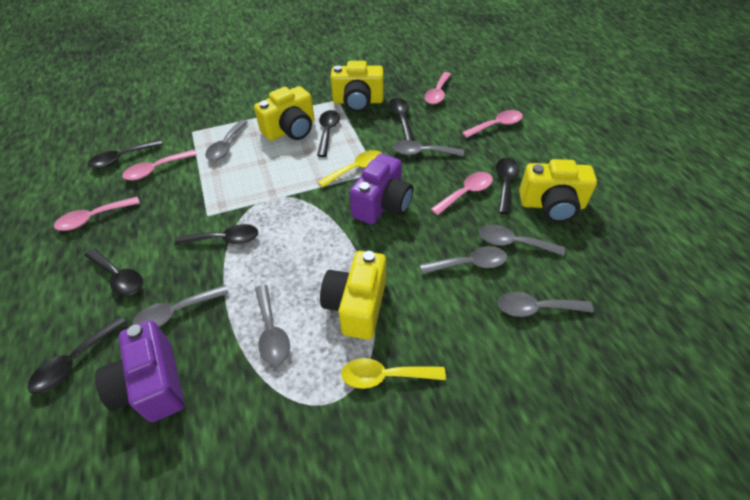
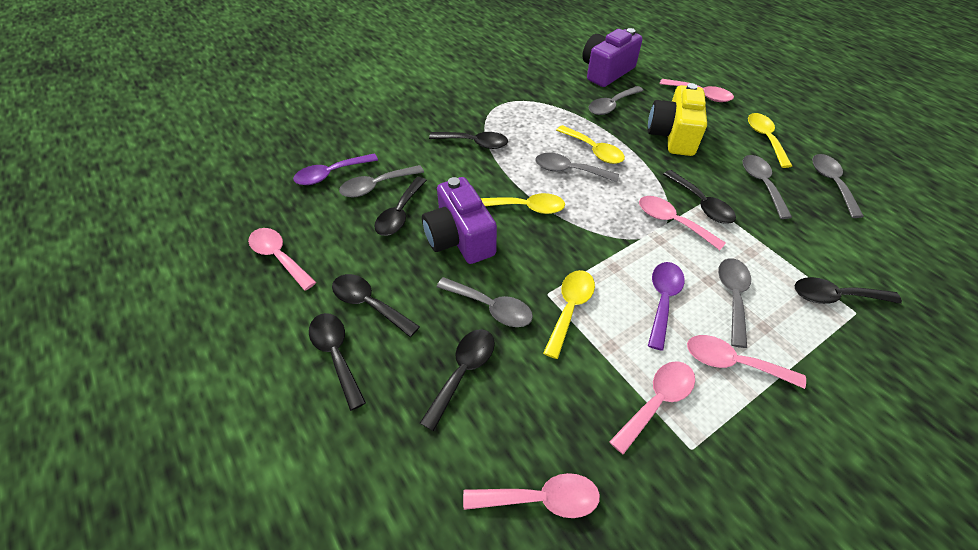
pink spoon: 5 -> 6
purple spoon: 0 -> 2
yellow camera: 4 -> 1
yellow spoon: 2 -> 4

